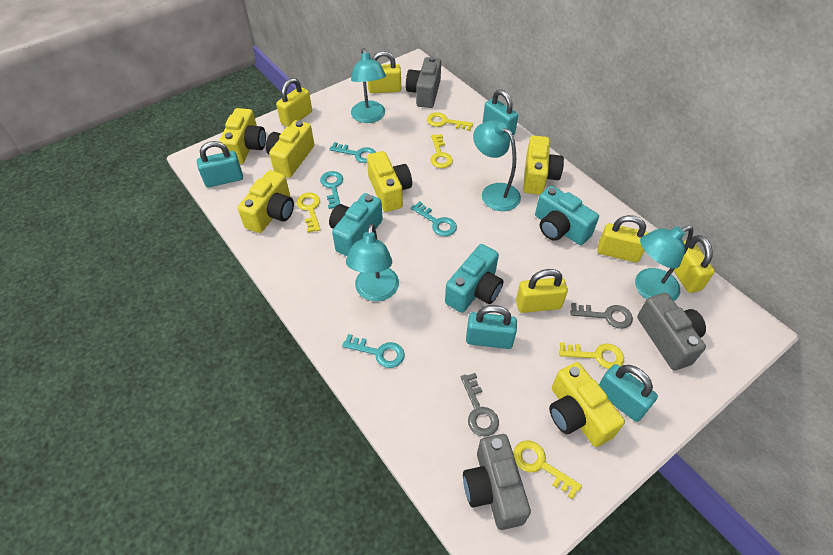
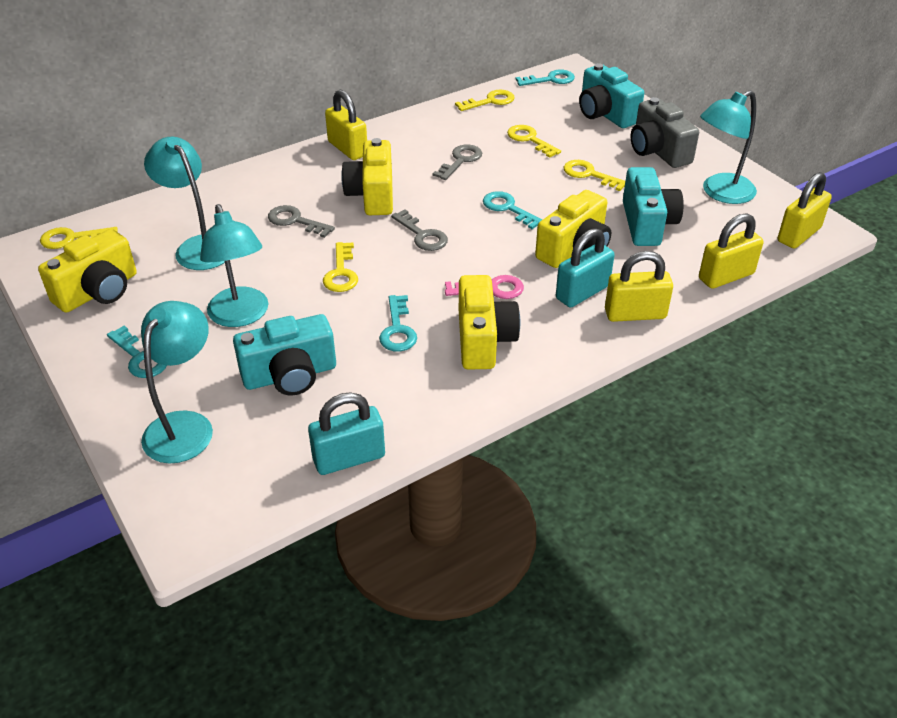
grey camera: 3 -> 1
grey key: 2 -> 3
pink key: 0 -> 1
turquoise padlock: 4 -> 2
yellow camera: 6 -> 4
yellow padlock: 5 -> 4

